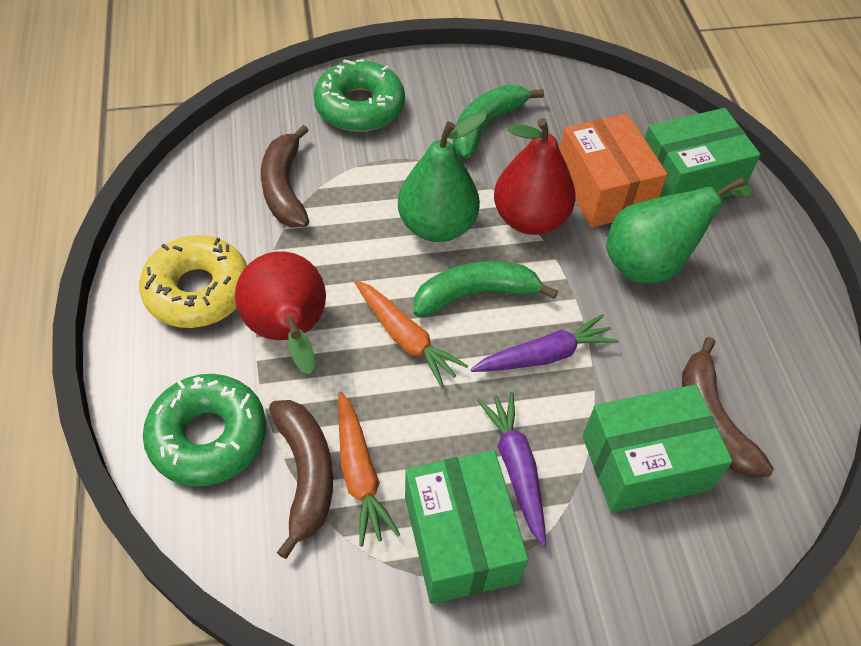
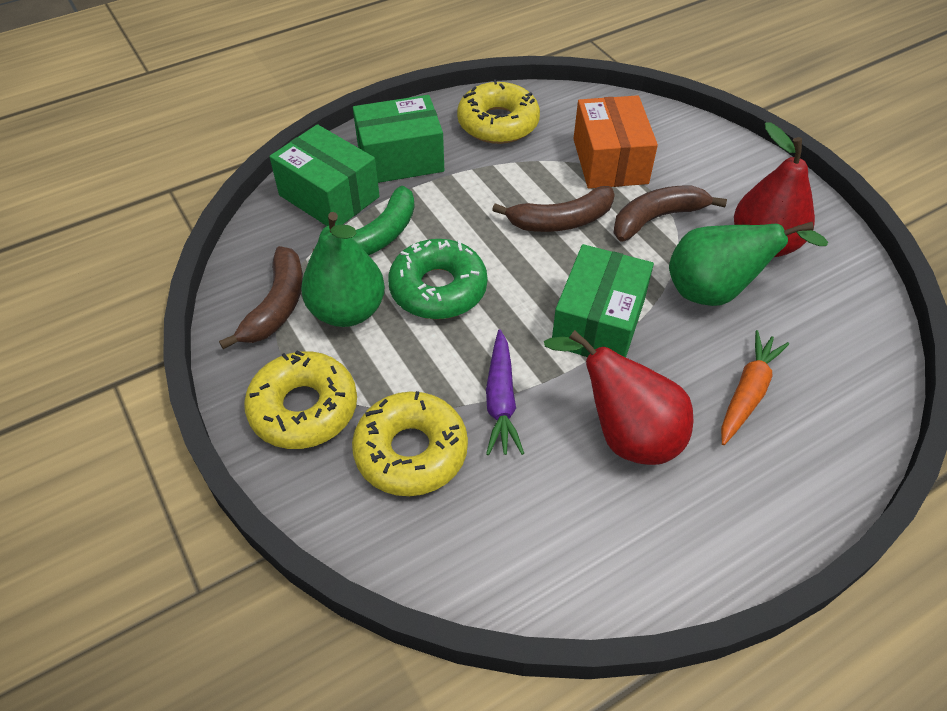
green banana: 2 -> 1
green donut: 2 -> 1
orange carrot: 2 -> 1
purple carrot: 2 -> 1
yellow donut: 1 -> 3

